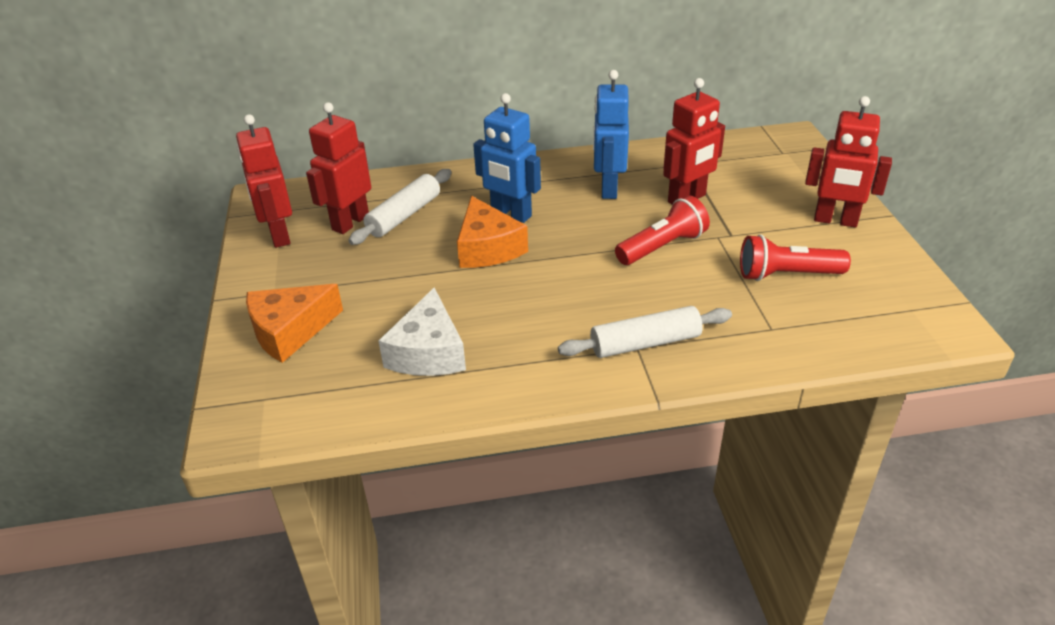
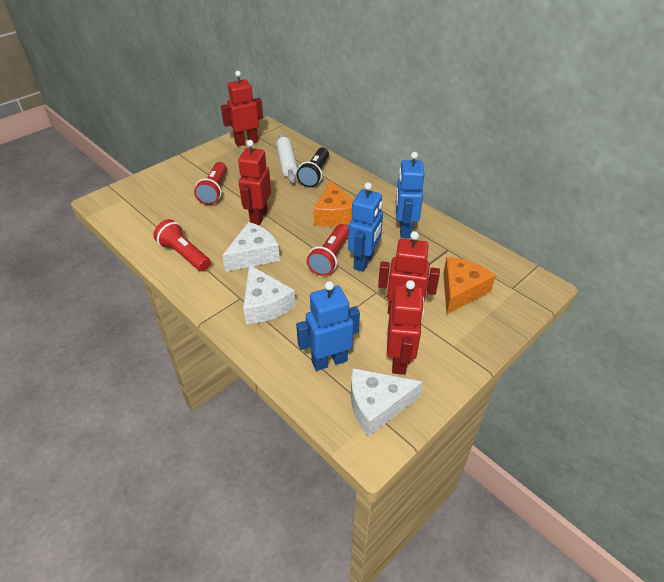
black flashlight: 0 -> 1
blue robot: 2 -> 3
red flashlight: 2 -> 3
white cheese: 1 -> 3
white rolling pin: 2 -> 1

